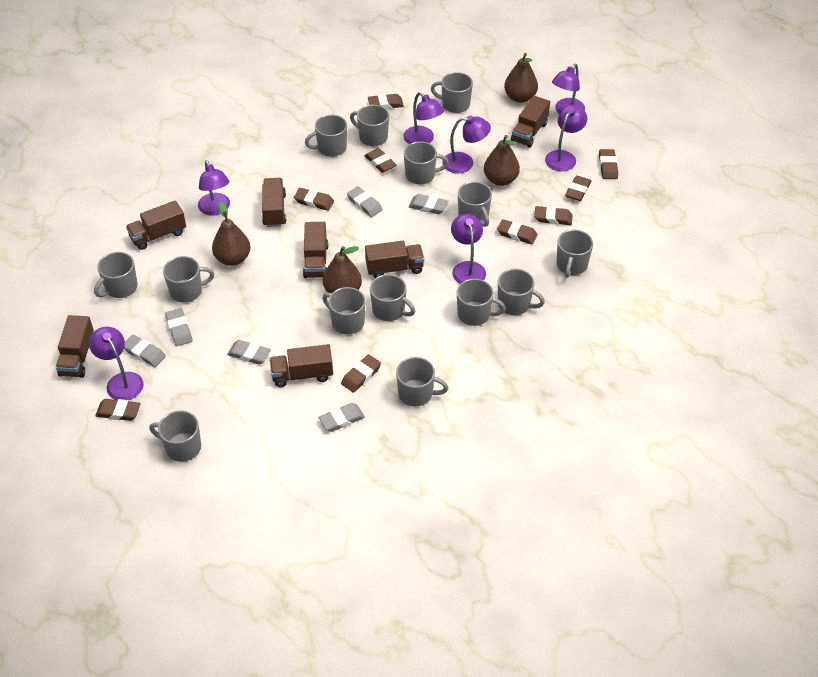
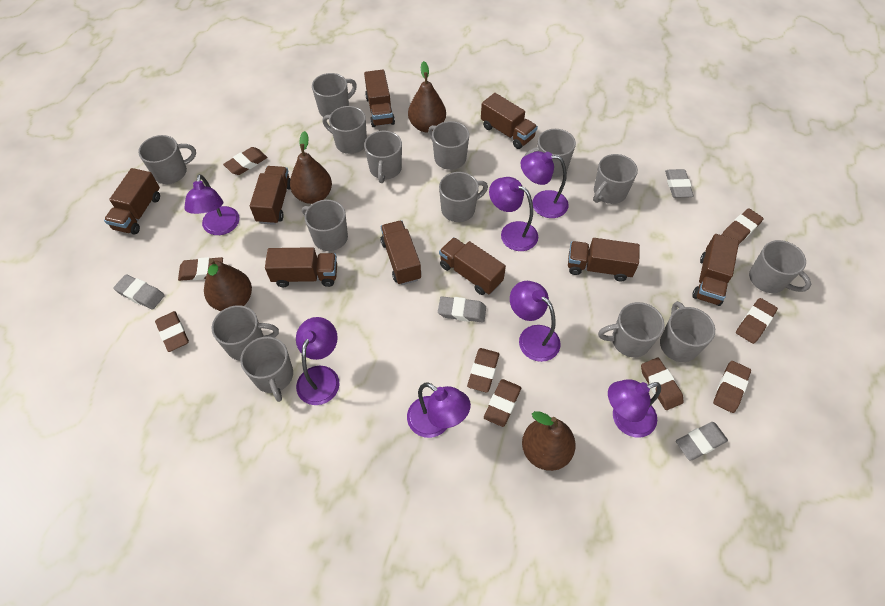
brown truck: 7 -> 9
grey eraser: 6 -> 4

